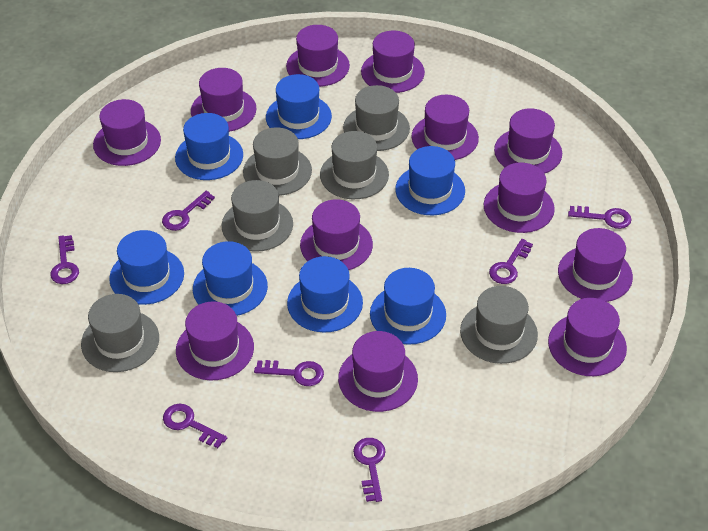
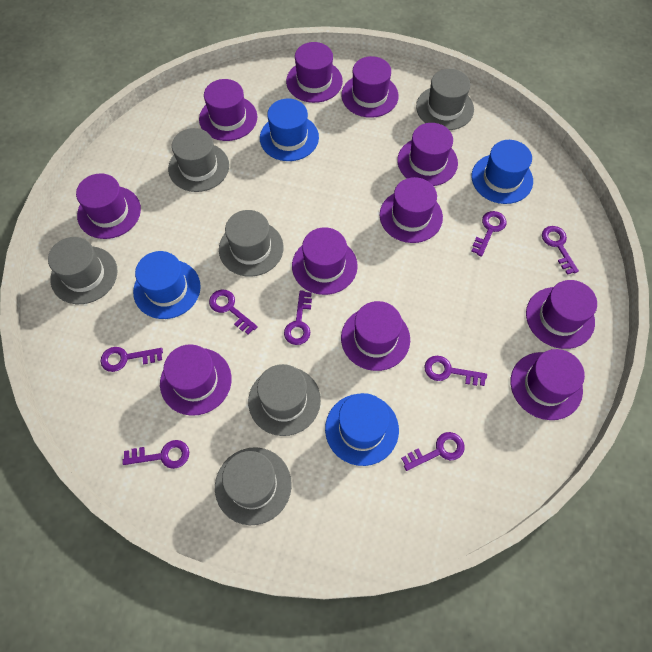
blue hat: 7 -> 4
purple hat: 12 -> 11
purple key: 7 -> 8

